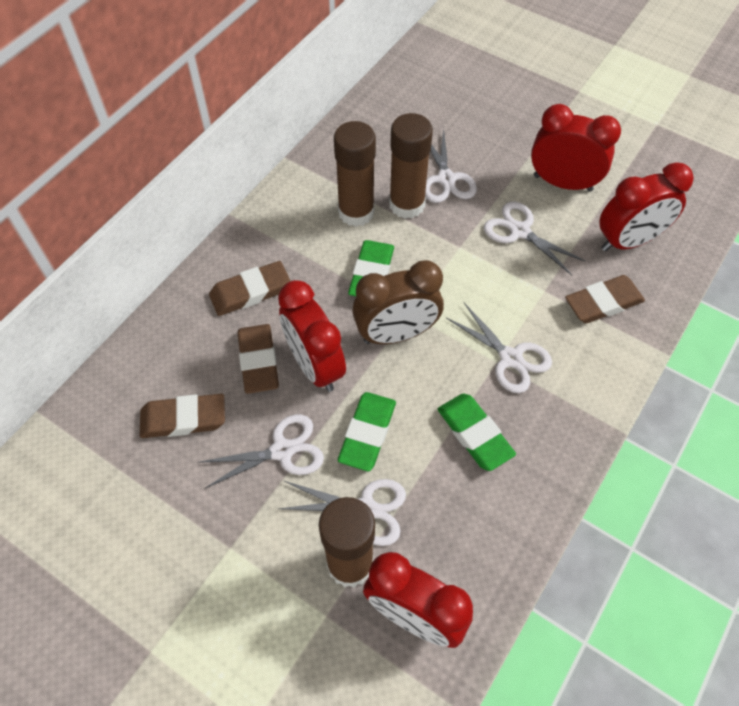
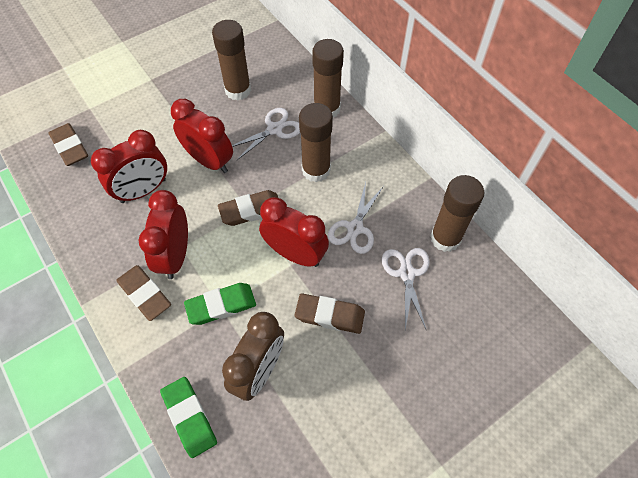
brown glue stick: 3 -> 4
green eraser: 3 -> 2
white scissors: 5 -> 3

